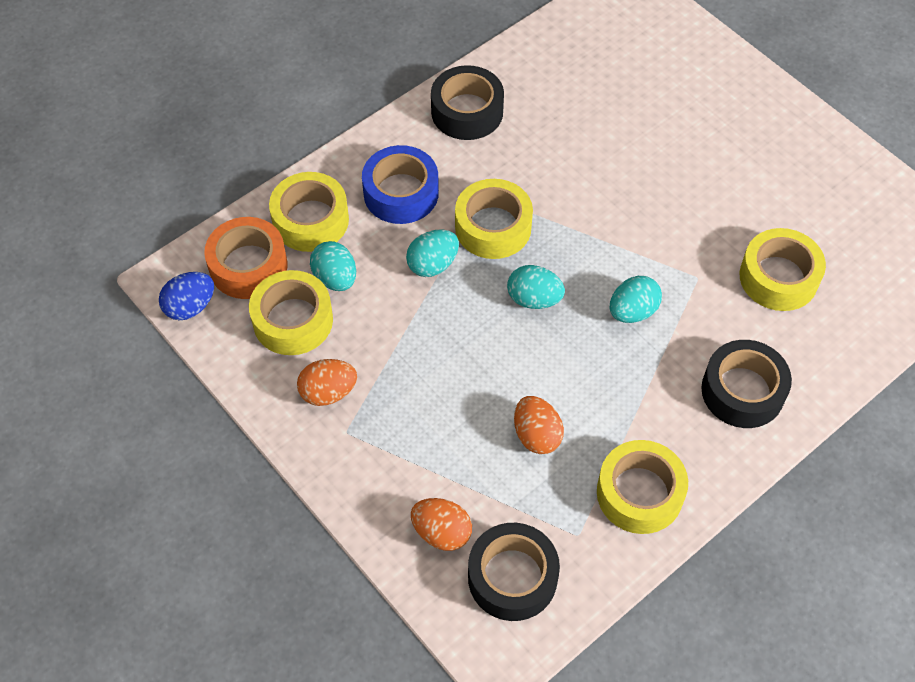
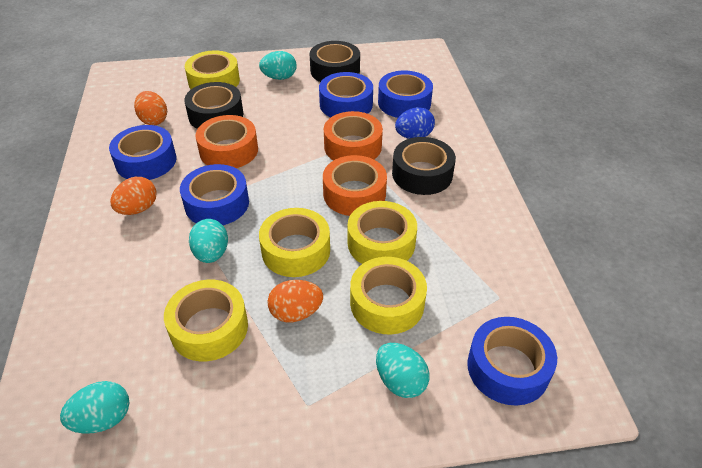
blue tape: 1 -> 5
orange tape: 1 -> 3

